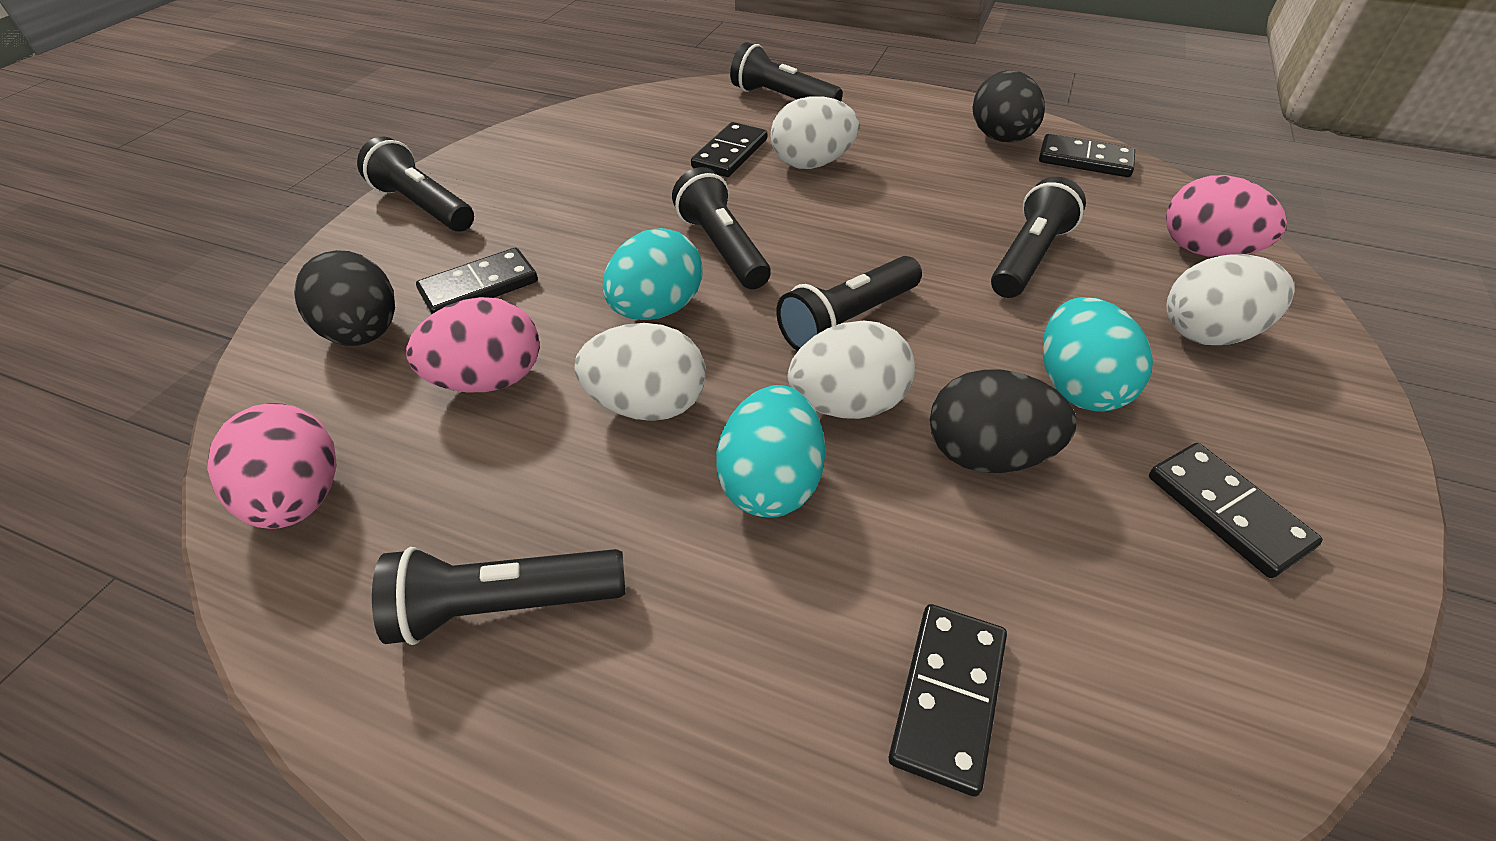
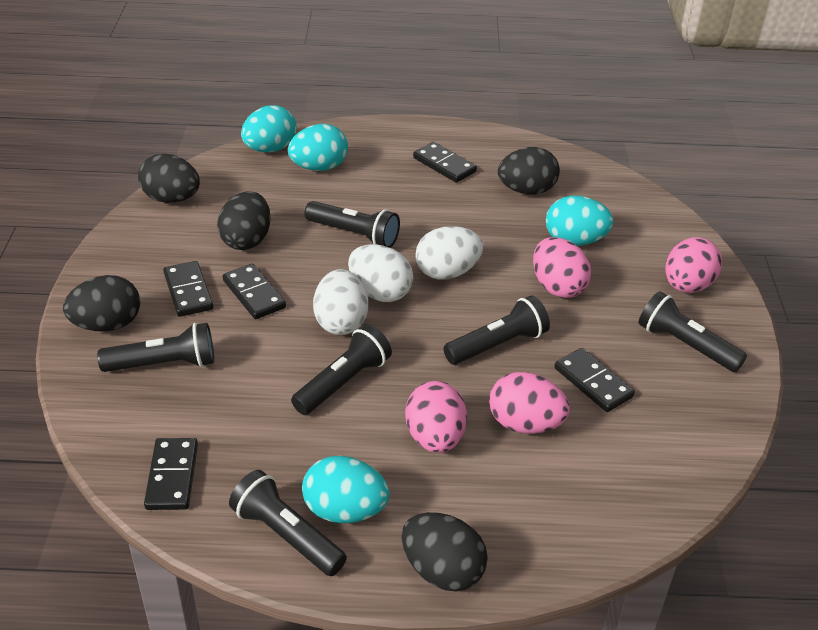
black egg: 3 -> 5
pink egg: 3 -> 4
turquoise egg: 3 -> 4
white egg: 4 -> 3

